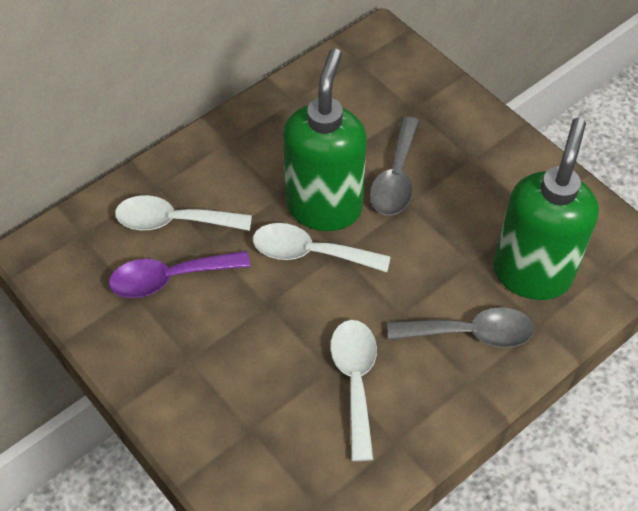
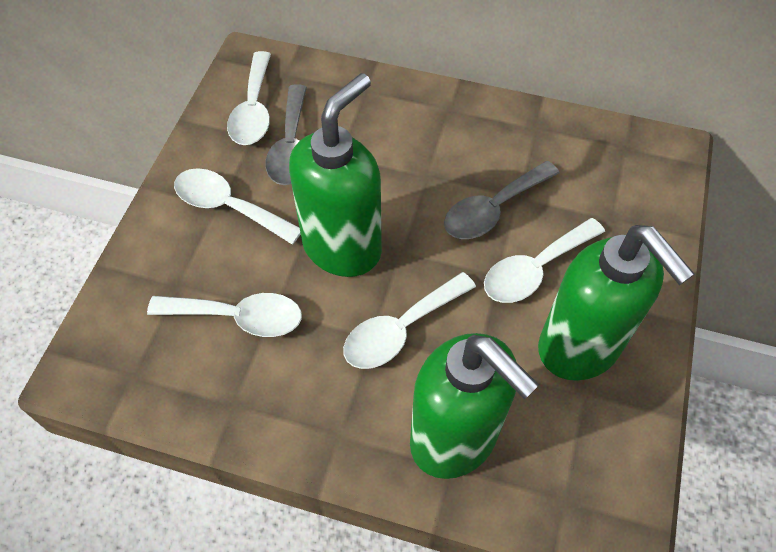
green soap dispenser: 2 -> 3
purple spoon: 1 -> 0
white spoon: 3 -> 5

